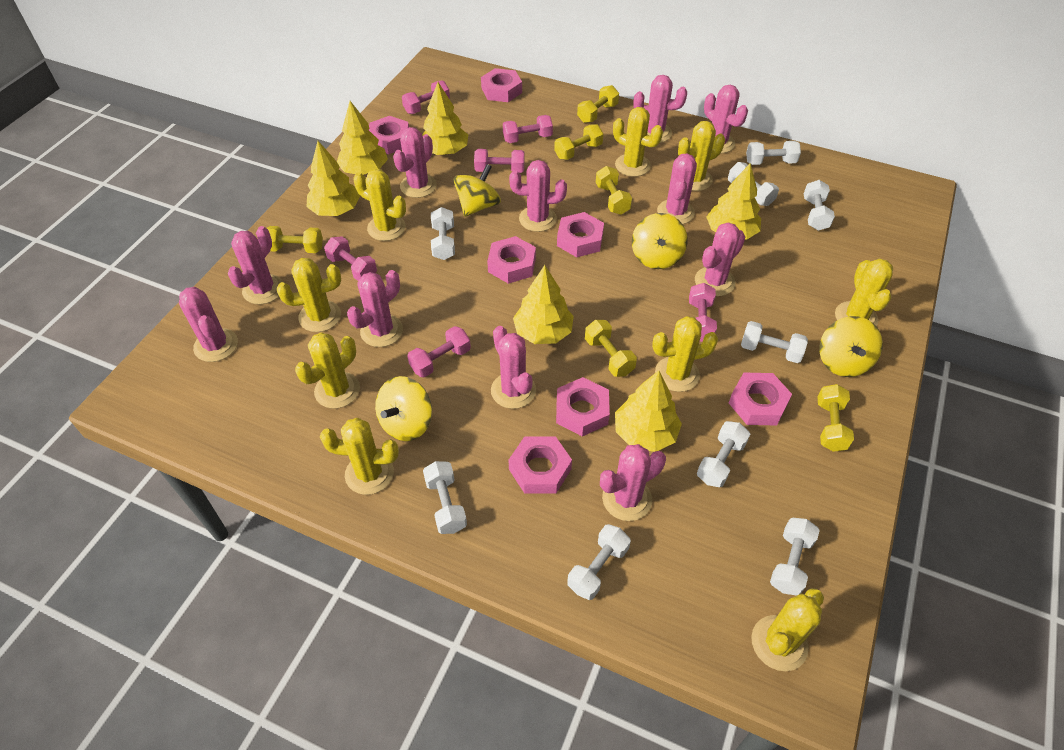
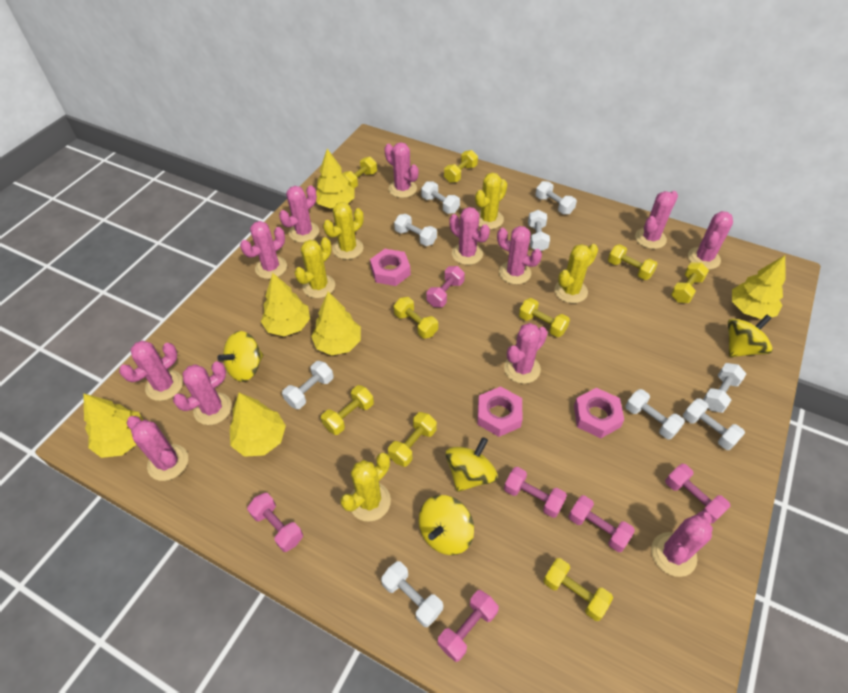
pink cactus: 11 -> 12
pink nut: 7 -> 3
yellow cactus: 9 -> 5
yellow dumbbell: 6 -> 9

